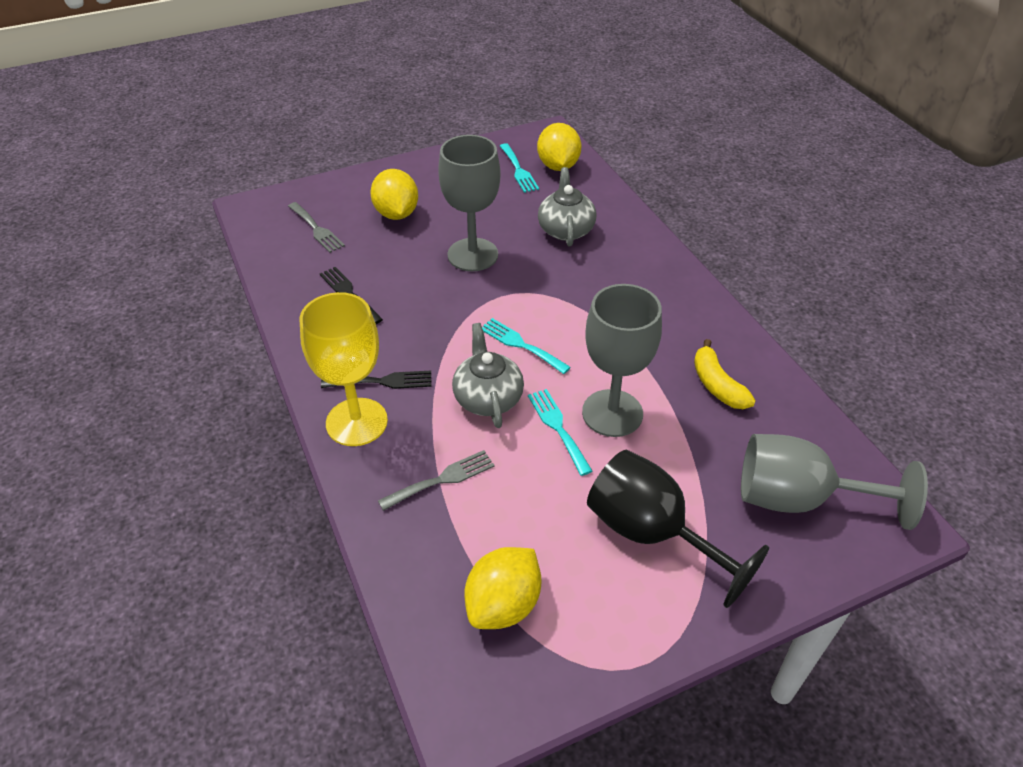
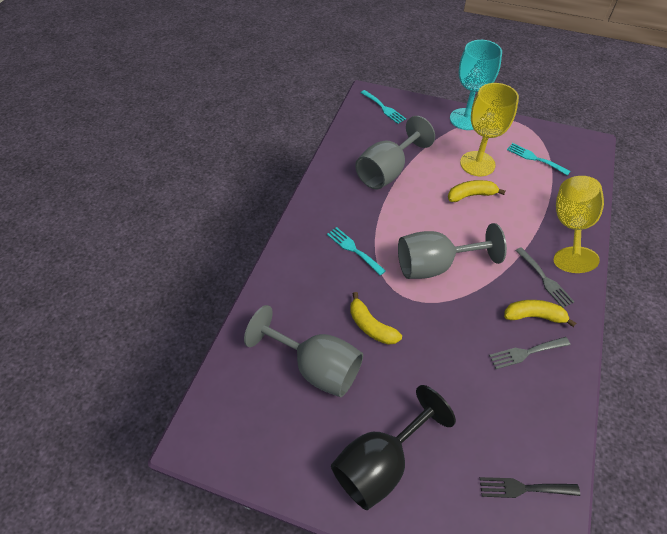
black fork: 2 -> 1
grey teapot: 2 -> 0
turquoise goblet: 0 -> 1
yellow banana: 1 -> 3
yellow goblet: 1 -> 2
yellow lemon: 3 -> 0

